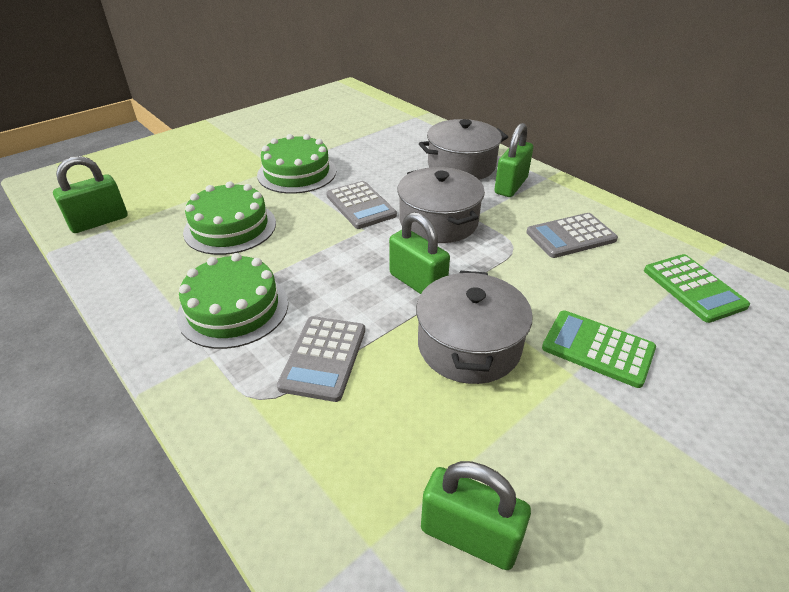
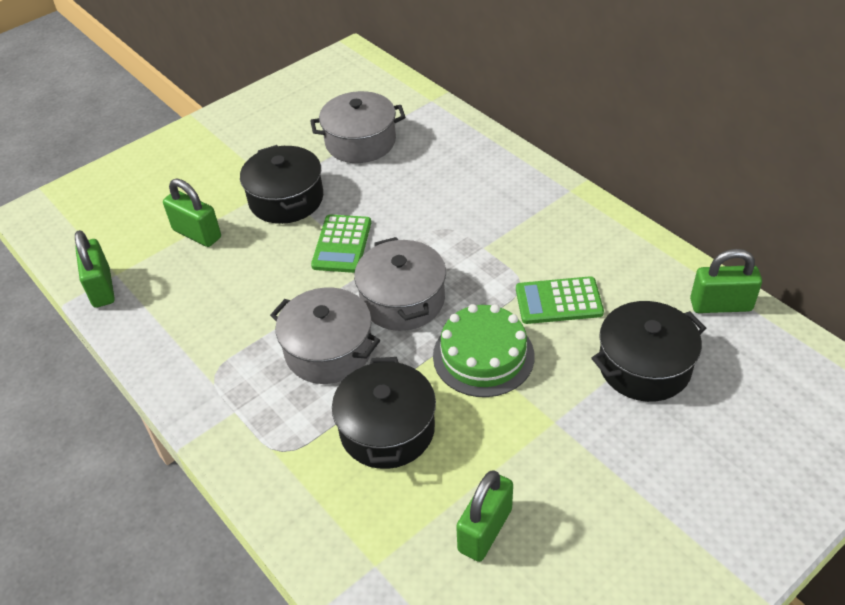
black pot: 0 -> 3
green cake: 3 -> 1
grey calculator: 3 -> 0

